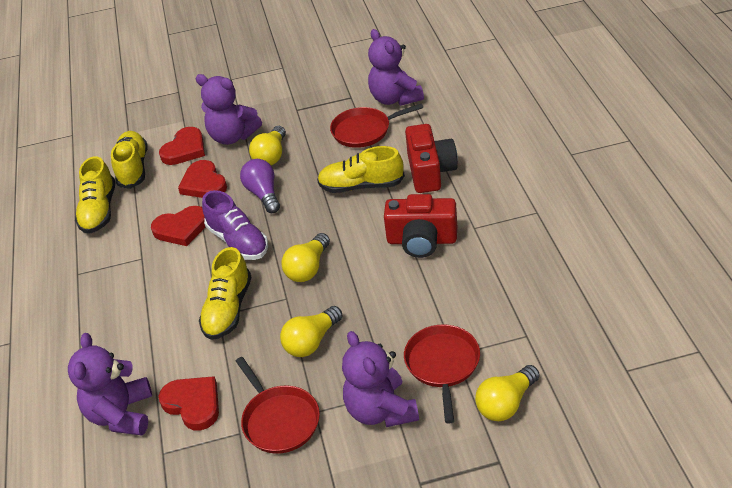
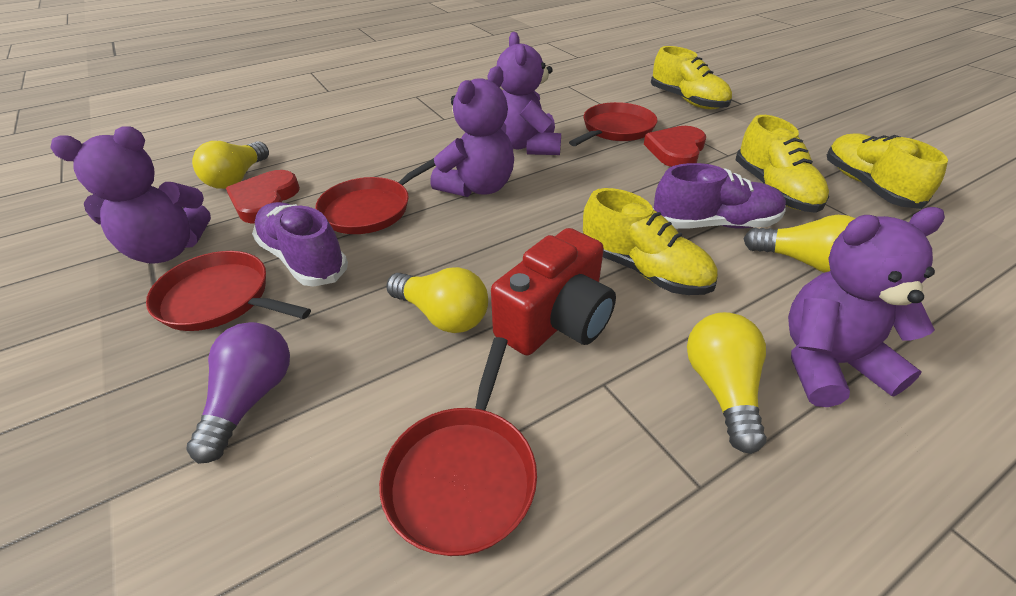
purple shoe: 1 -> 2
red camera: 2 -> 1
red heart: 4 -> 2
red pan: 3 -> 4

